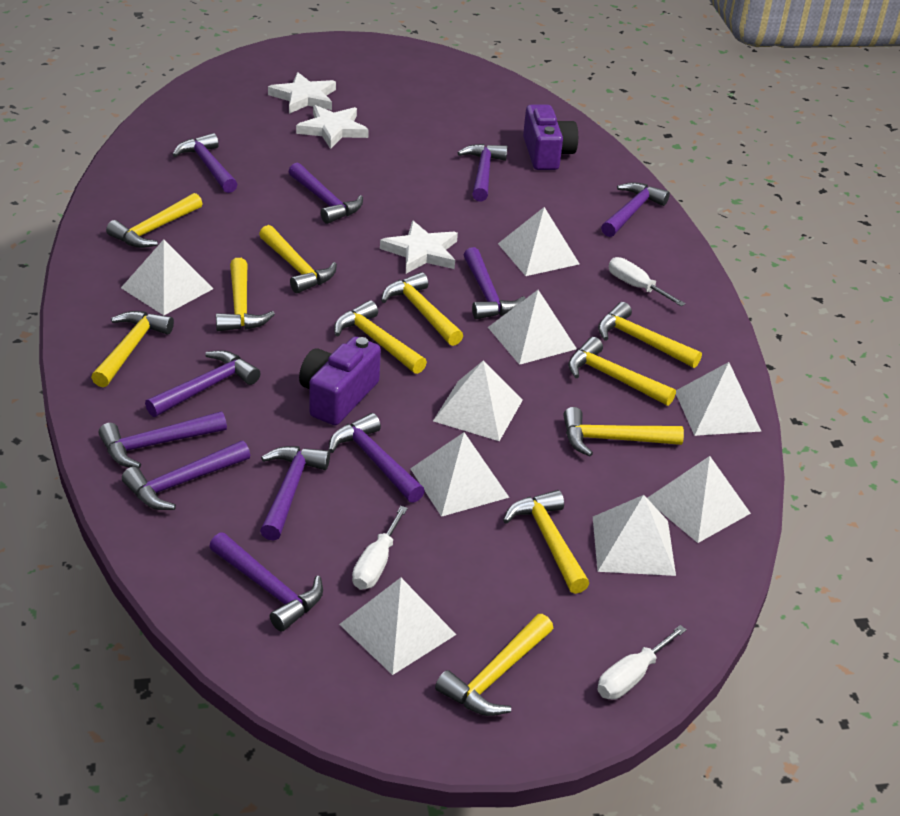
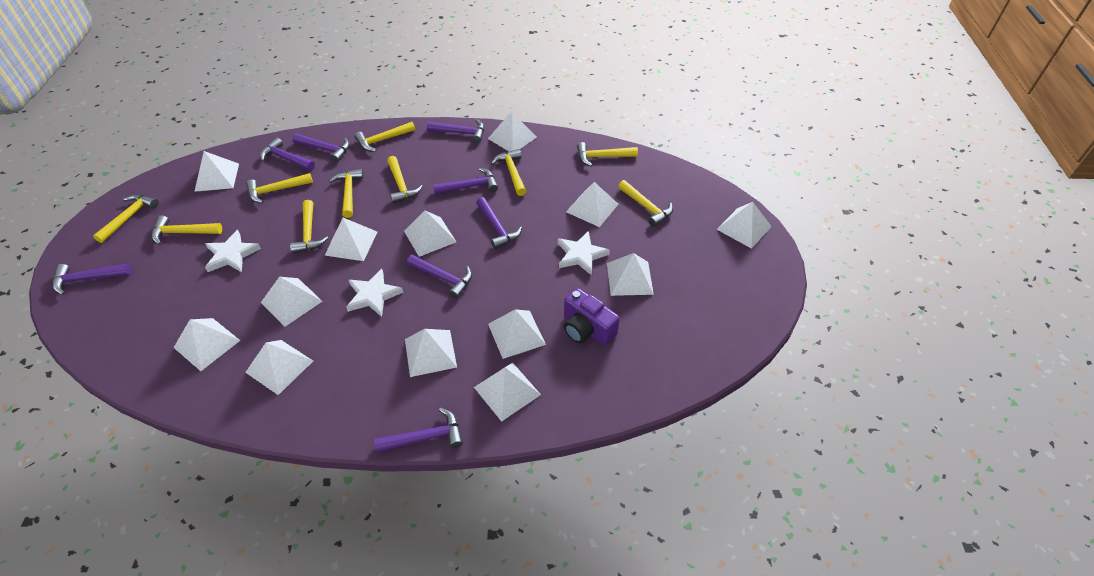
purple camera: 2 -> 1
purple hammer: 11 -> 8
white pyramid: 9 -> 13
white screwdriver: 3 -> 0
yellow hammer: 11 -> 10

